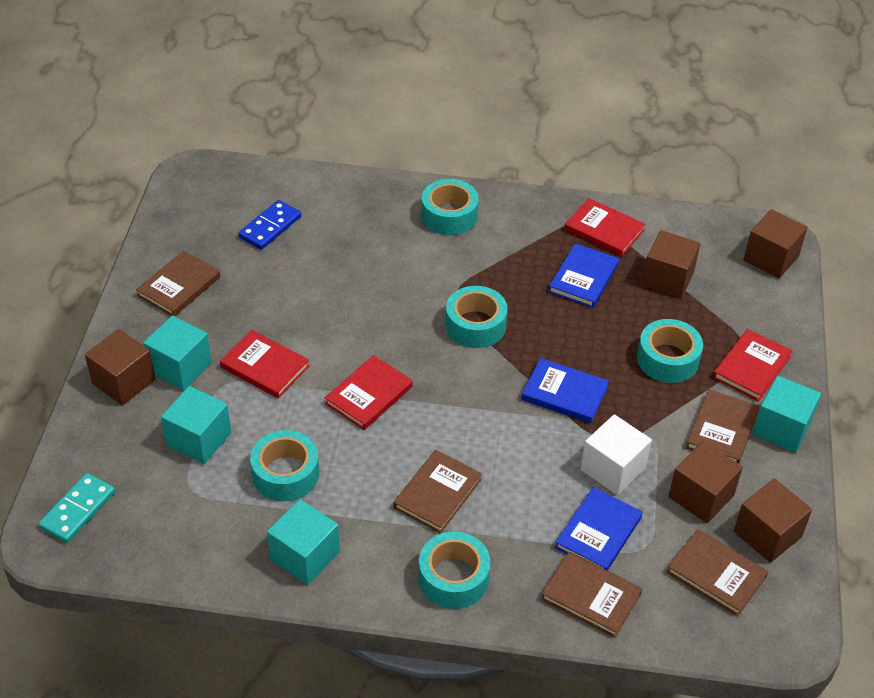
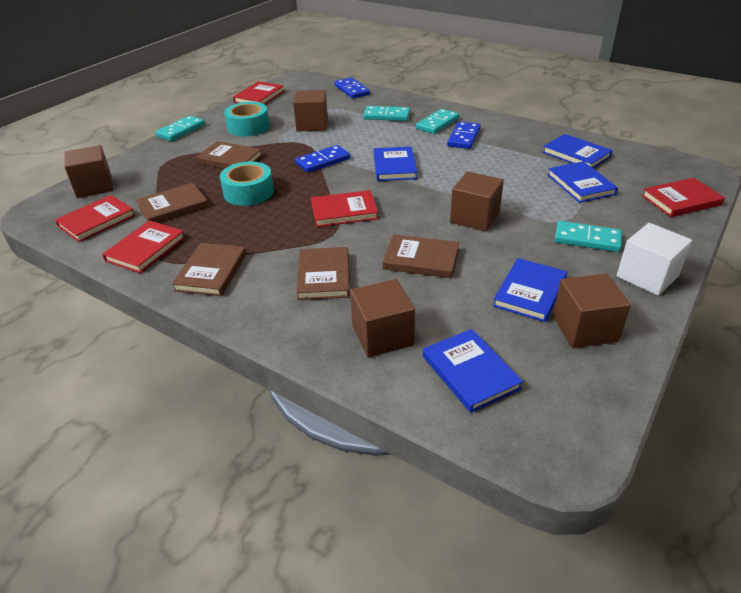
blue book: 3 -> 5
blue domino: 1 -> 3
red book: 4 -> 5
turquoise cube: 4 -> 0
turquoise domino: 1 -> 4
turquoise tape: 5 -> 2

